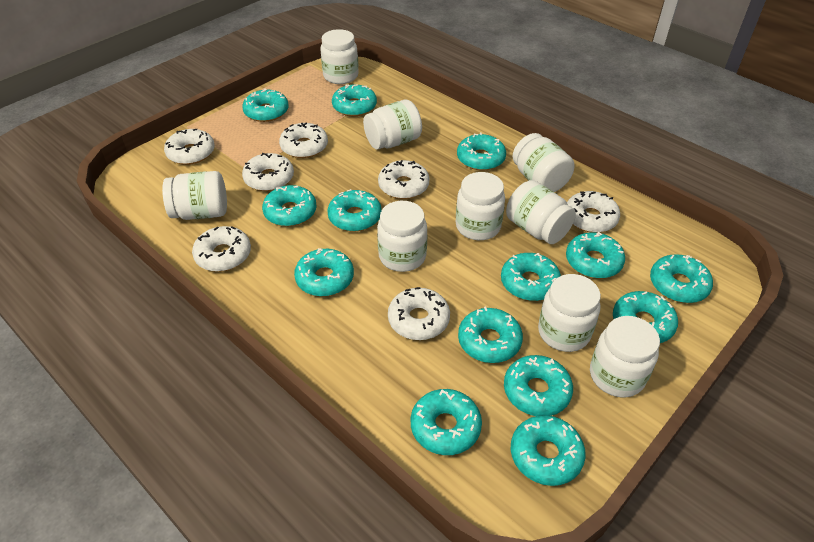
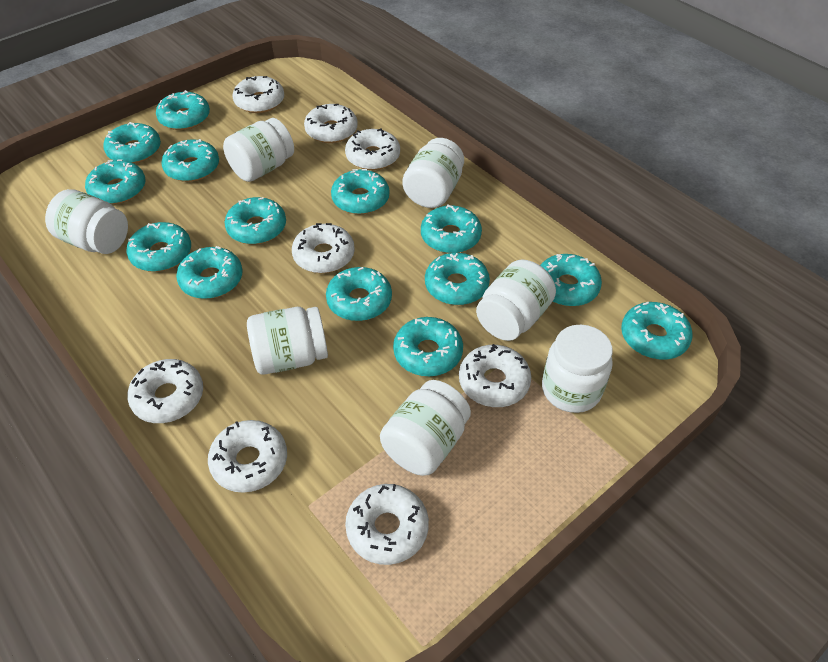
white donut: 7 -> 8
white jar: 9 -> 7

